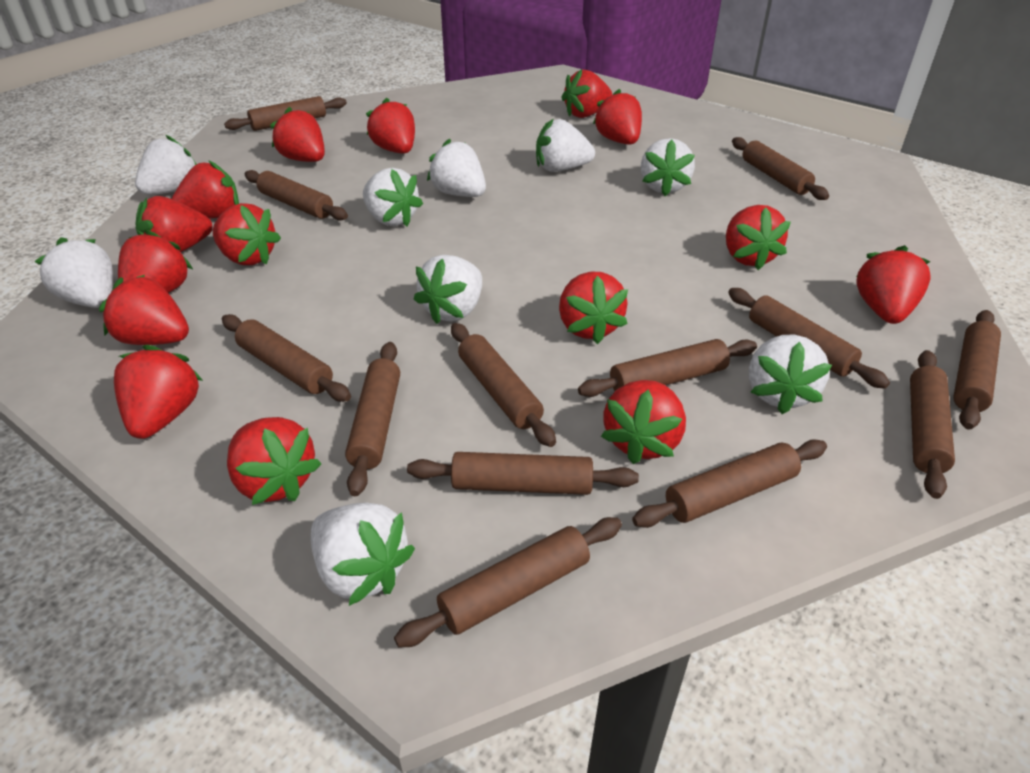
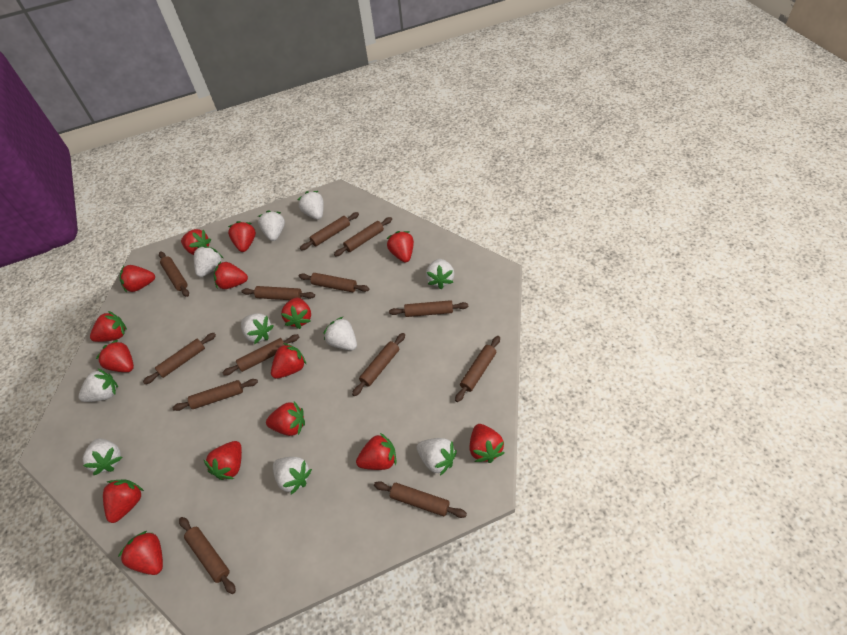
white strawberry: 9 -> 10

